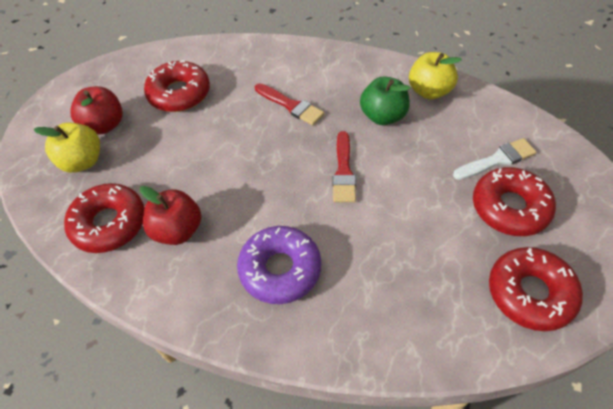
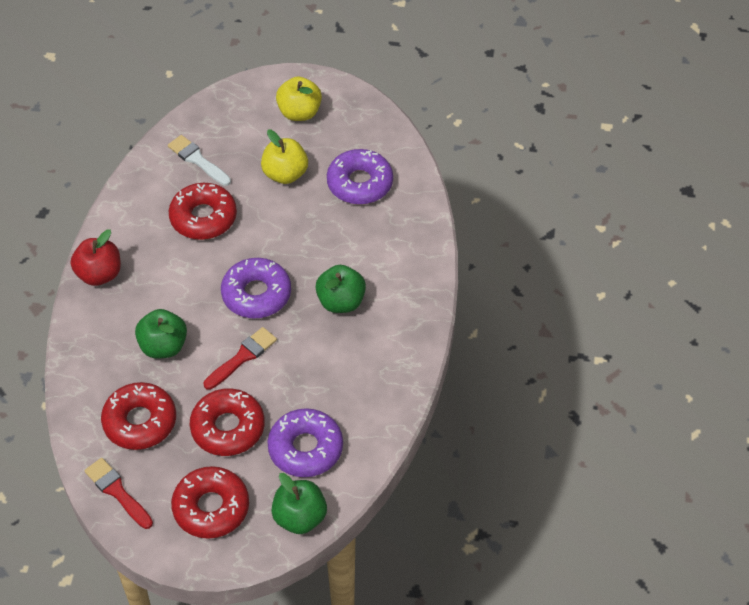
green apple: 1 -> 3
purple donut: 1 -> 3
red apple: 2 -> 1

